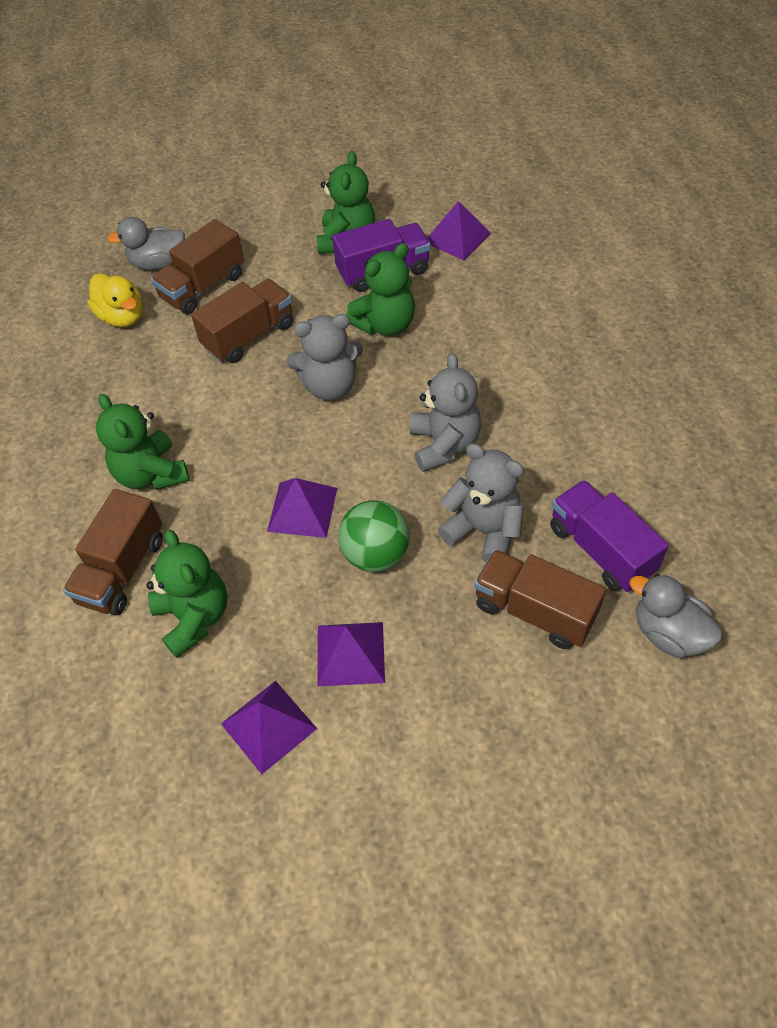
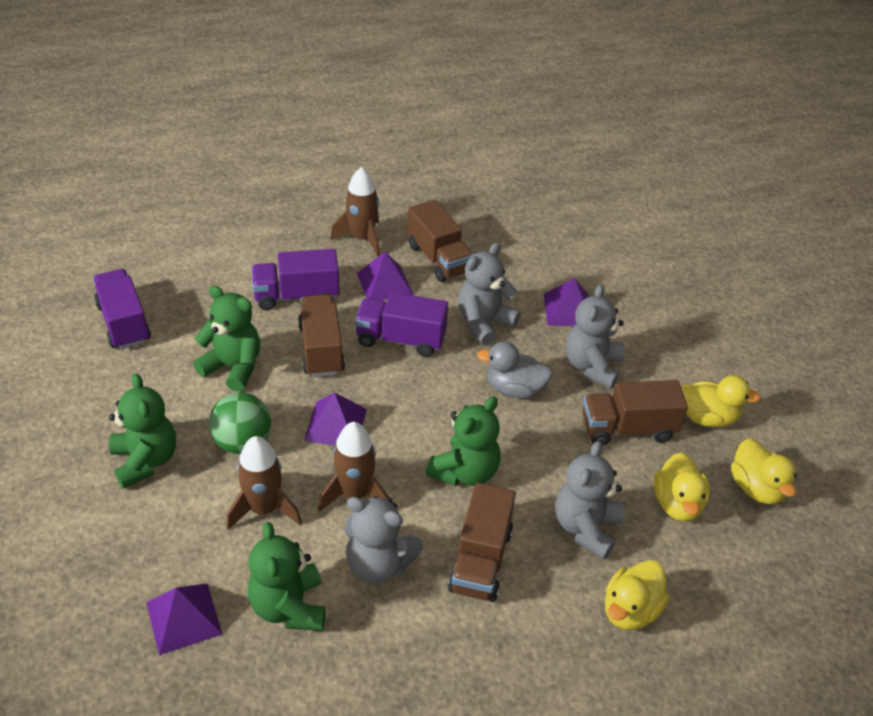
brown rocket: 0 -> 3
grey duck: 2 -> 1
grey teddy bear: 3 -> 4
purple truck: 2 -> 3
yellow duck: 1 -> 4

